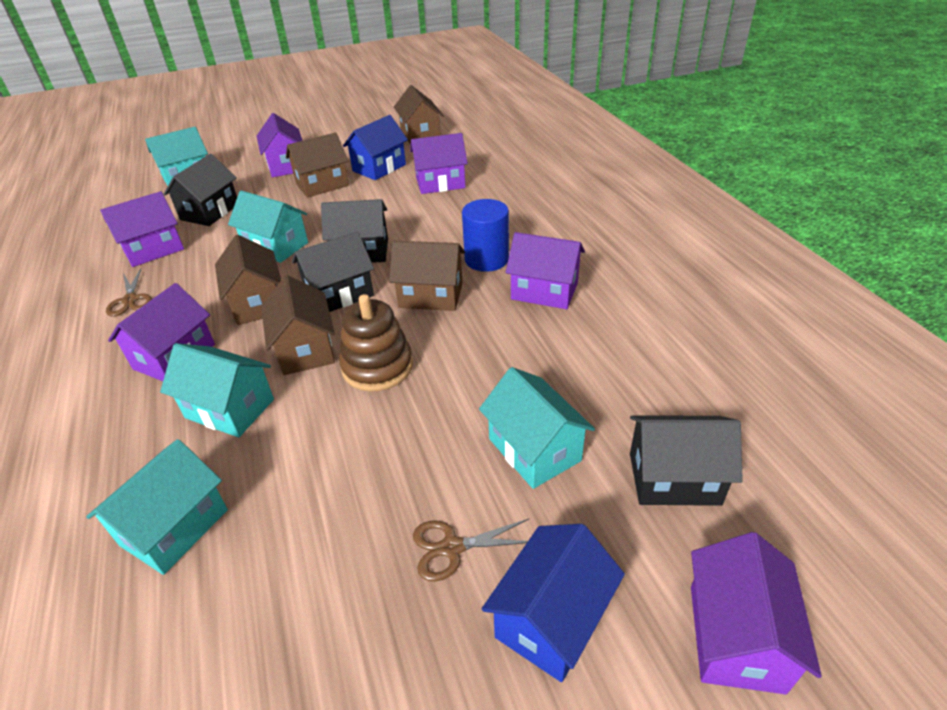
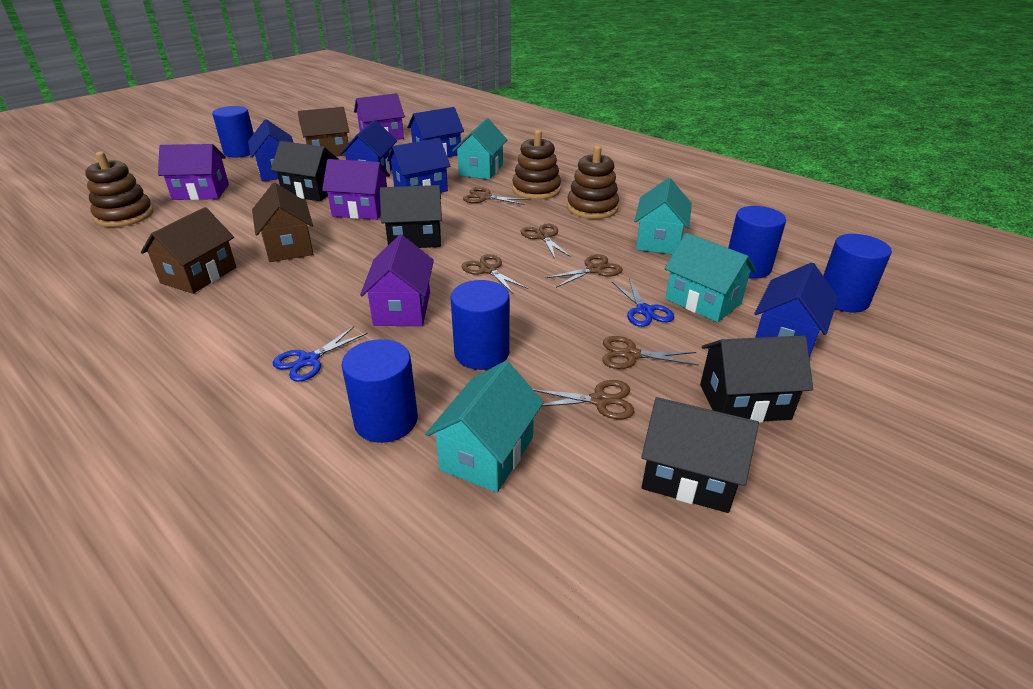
blue cylinder: 1 -> 5
blue house: 2 -> 5
blue scissors: 0 -> 2
brown house: 5 -> 3
brown scissors: 2 -> 6
brown stacking toy: 1 -> 3
purple house: 6 -> 4
turquoise house: 5 -> 4

